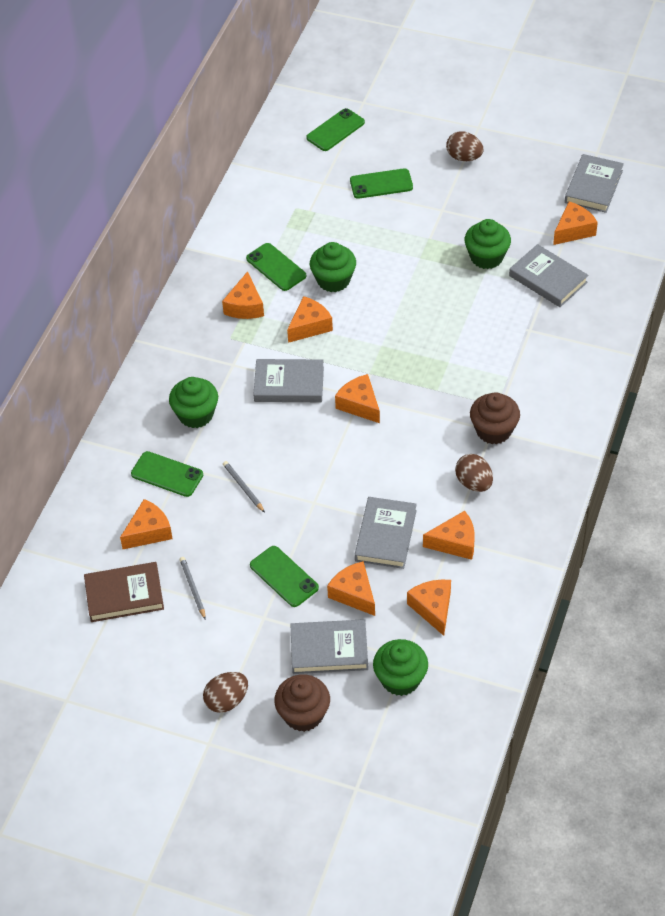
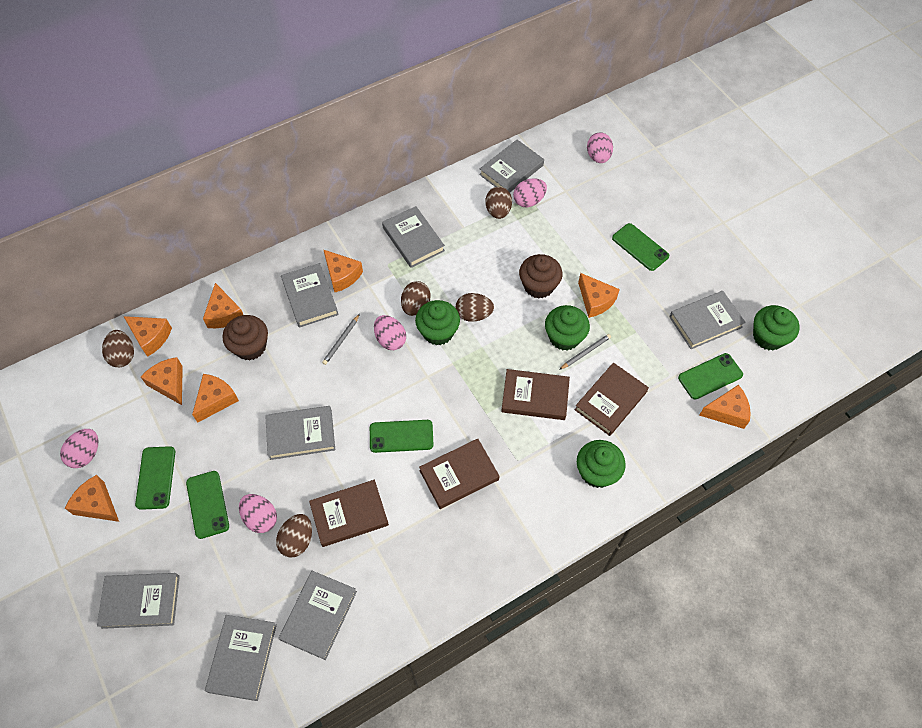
brown book: 1 -> 4
brown egg: 3 -> 5
grey book: 5 -> 8
pink egg: 0 -> 5

